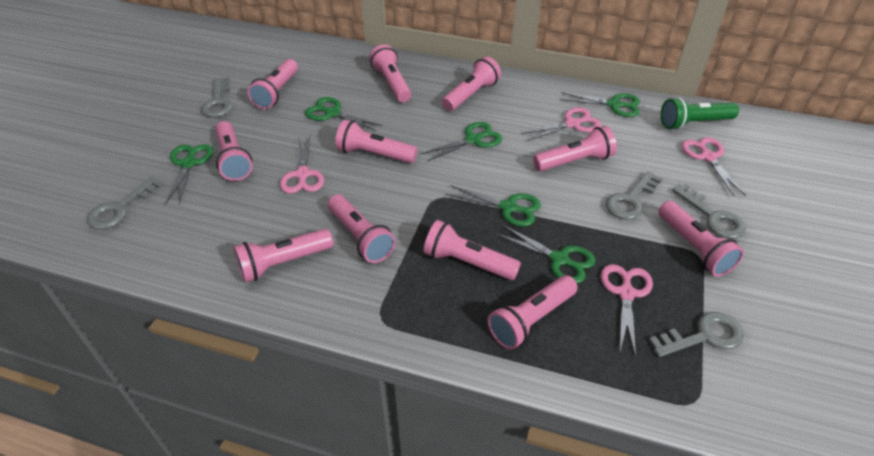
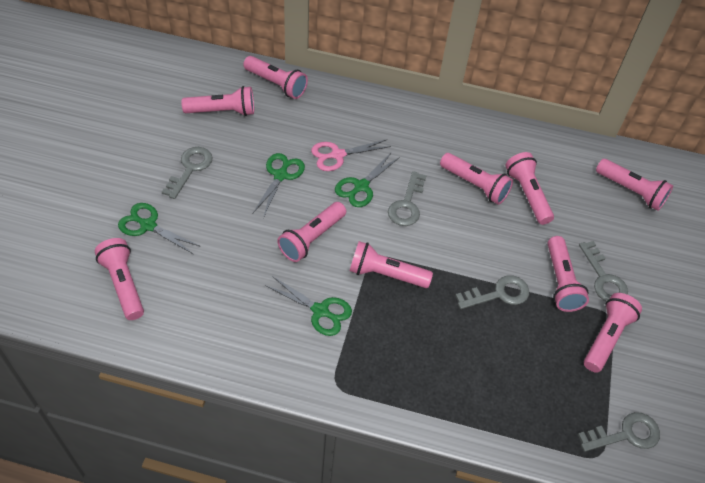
green flashlight: 1 -> 0
green scissors: 6 -> 4
pink flashlight: 11 -> 10
pink scissors: 4 -> 1

